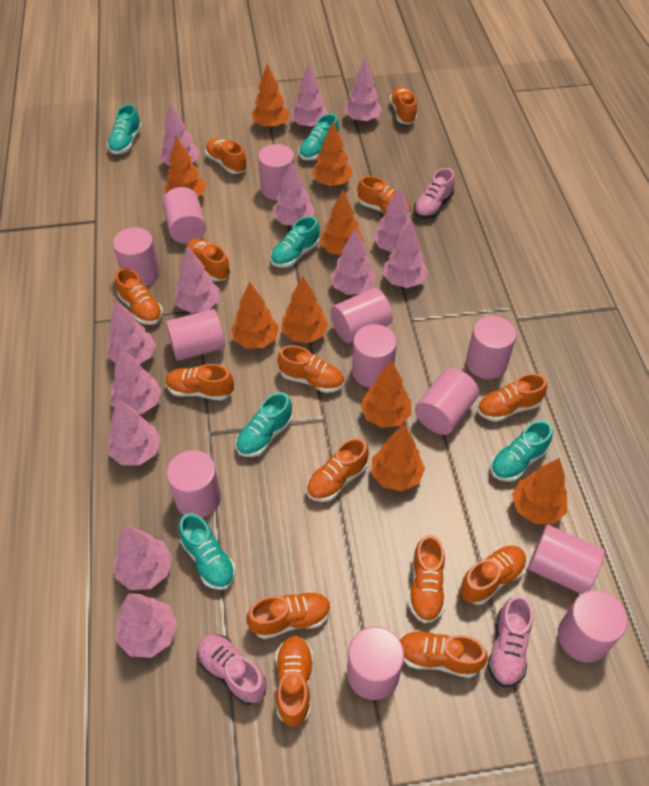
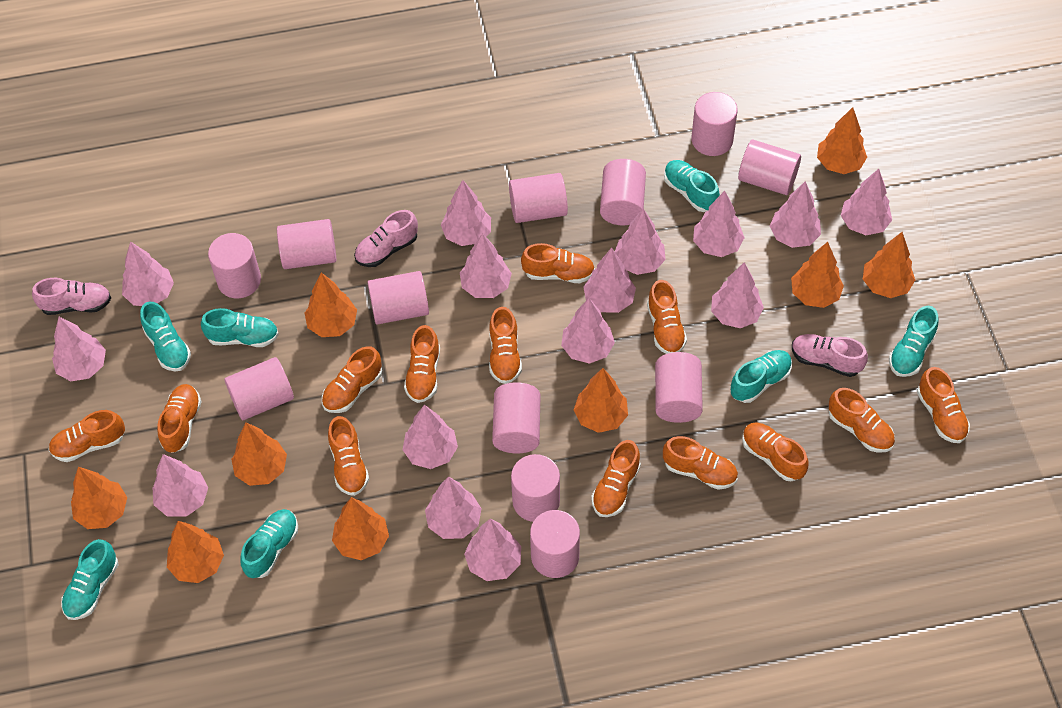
orange shoe: 14 -> 13
pink tree: 13 -> 15
turquoise shoe: 6 -> 7

